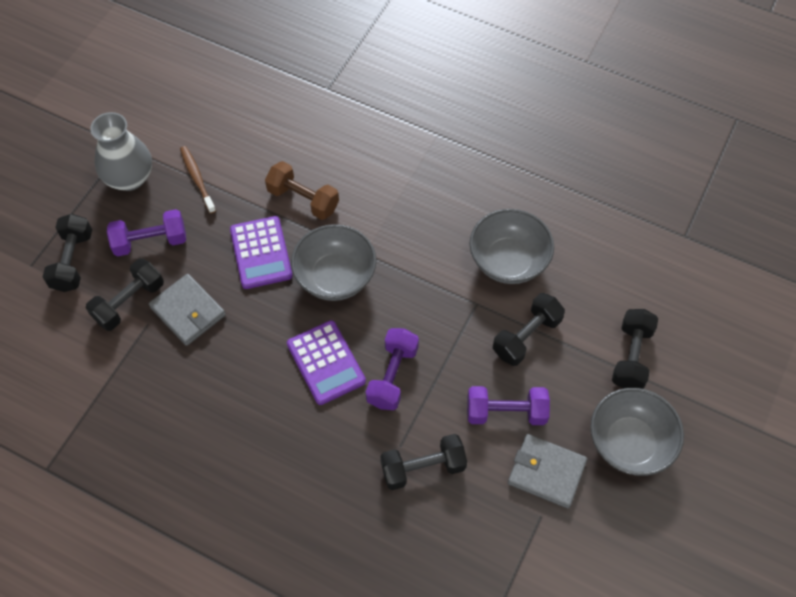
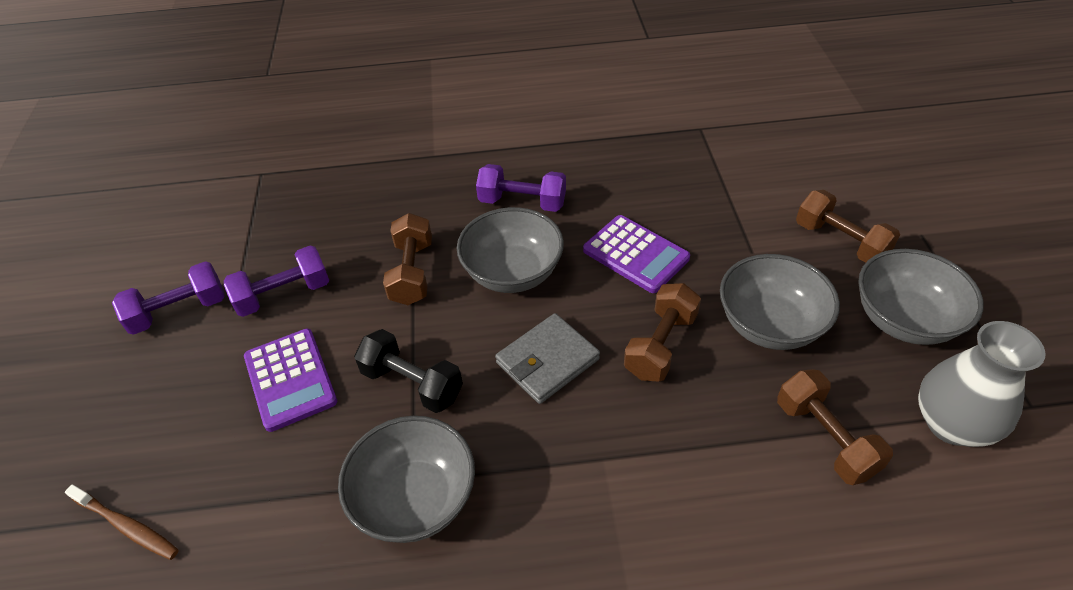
black dumbbell: 5 -> 1
brown dumbbell: 1 -> 4
grey bowl: 3 -> 4
grey wallet: 2 -> 1

